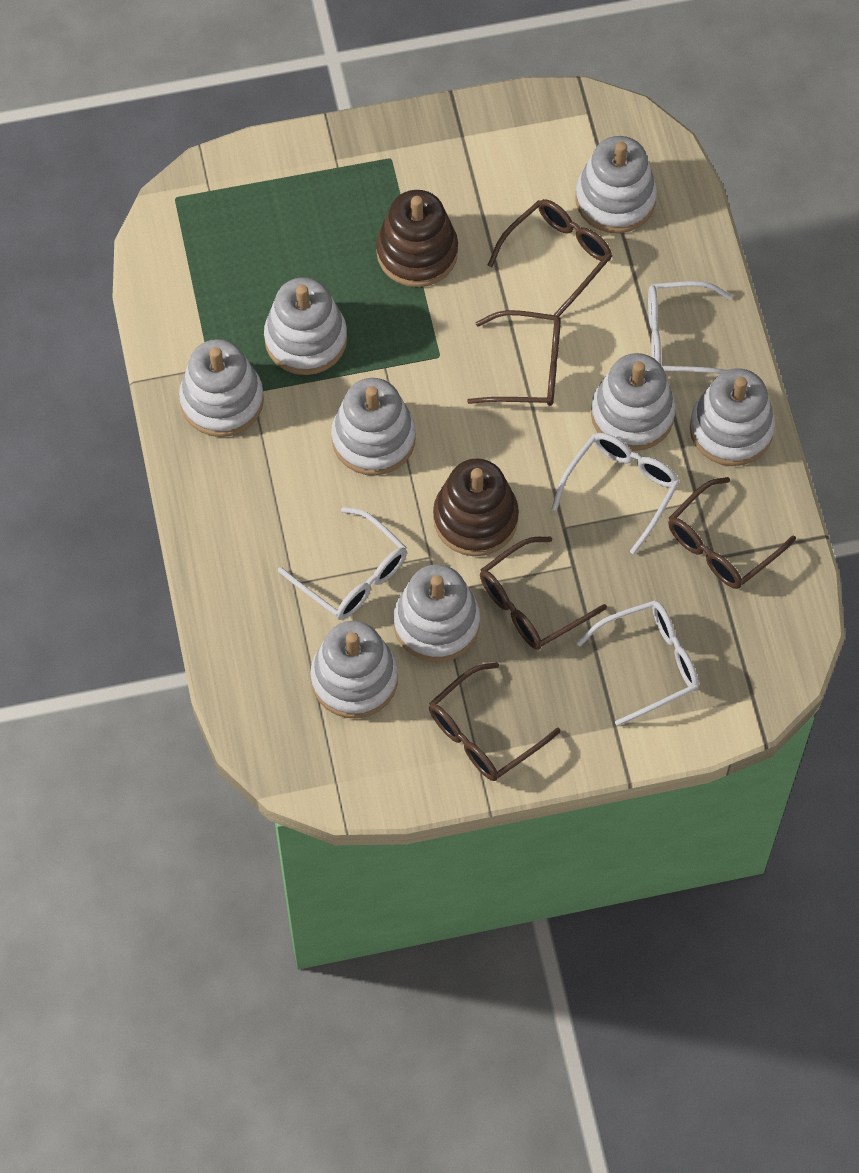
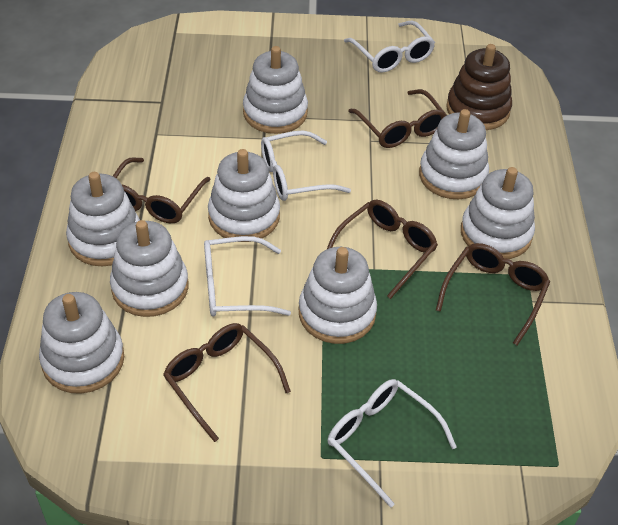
brown stacking toy: 2 -> 1

